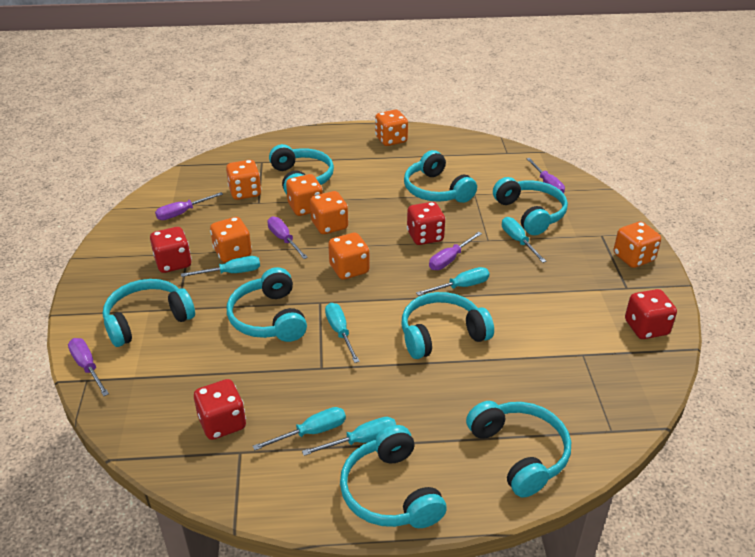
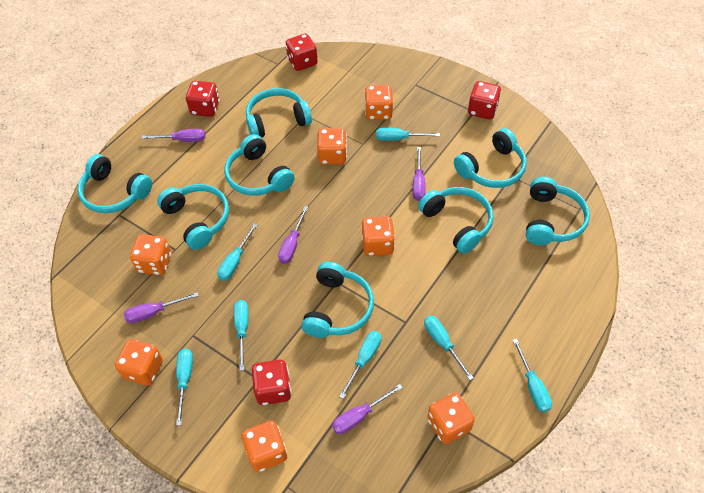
turquoise screwdriver: 6 -> 7

